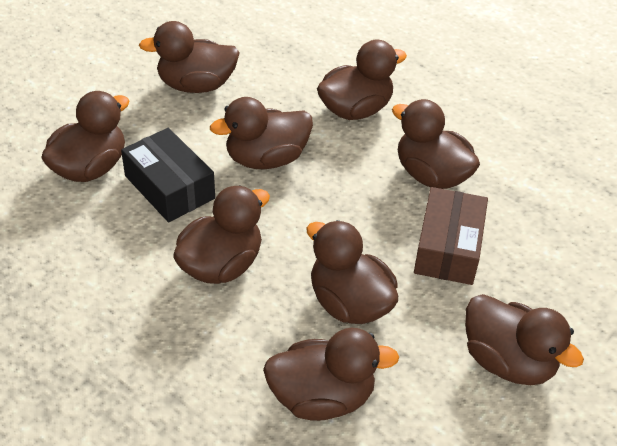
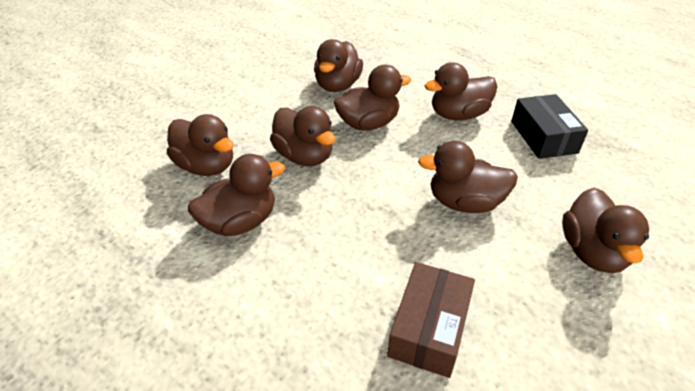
brown duck: 9 -> 8

